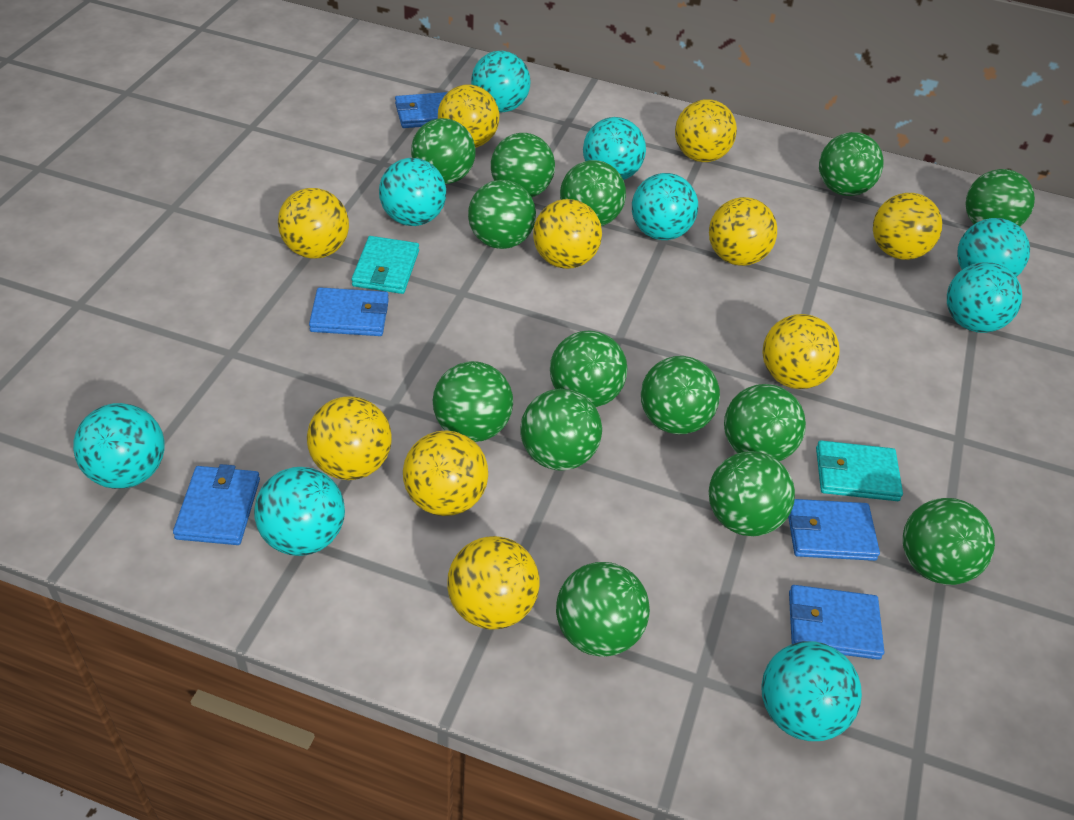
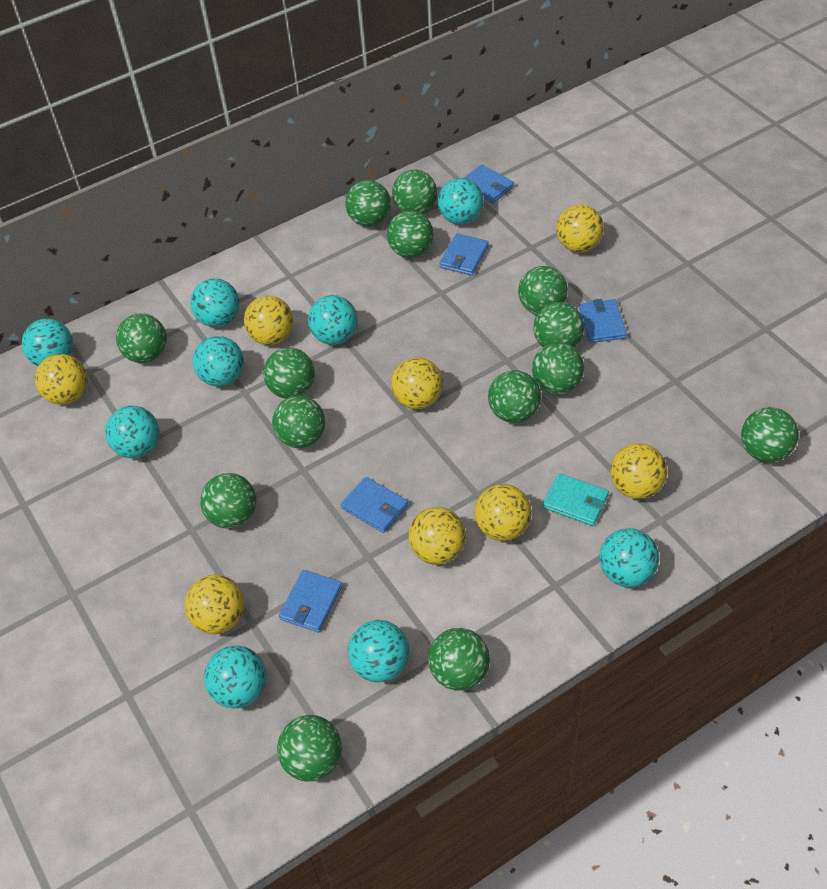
turquoise wallet: 2 -> 1
yellow ball: 10 -> 8

